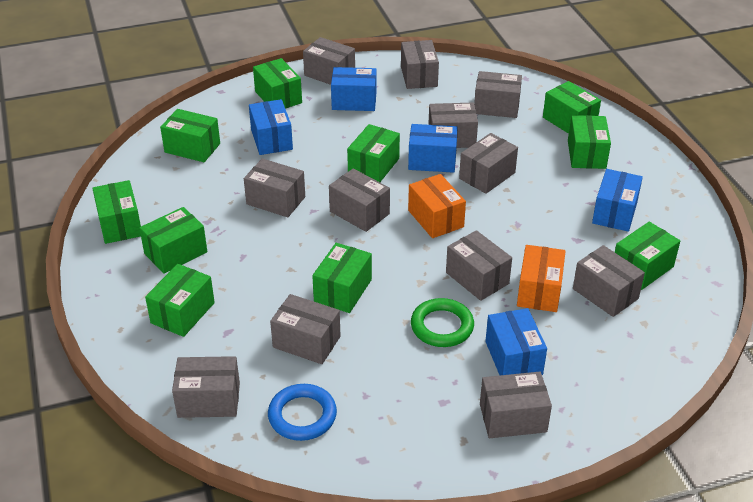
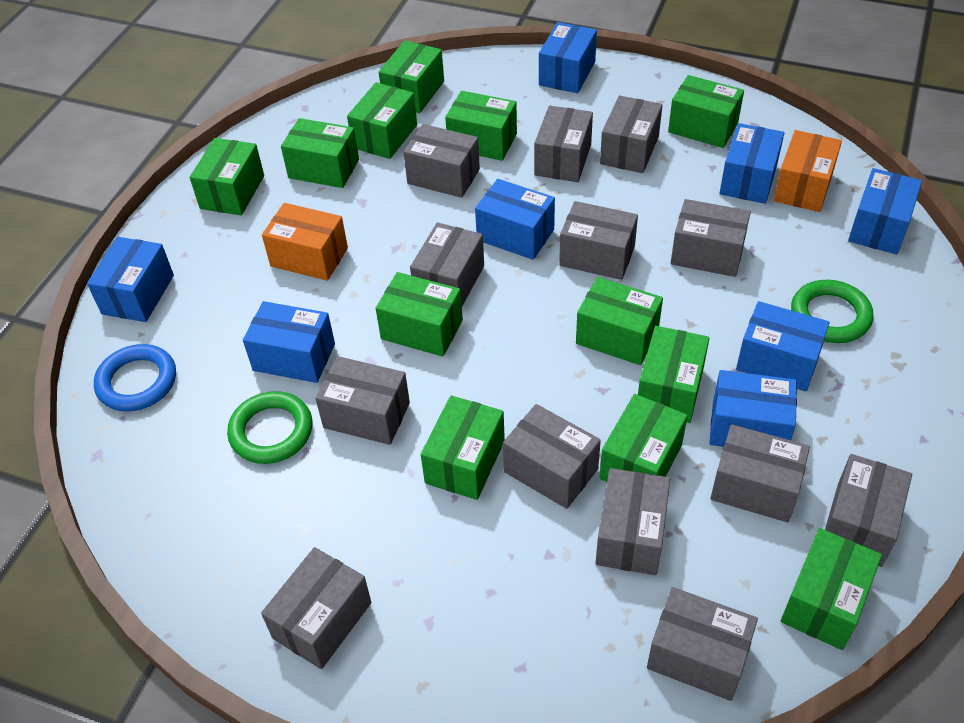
blue box: 5 -> 8
green box: 10 -> 12
green ring: 1 -> 2
grey box: 12 -> 13

